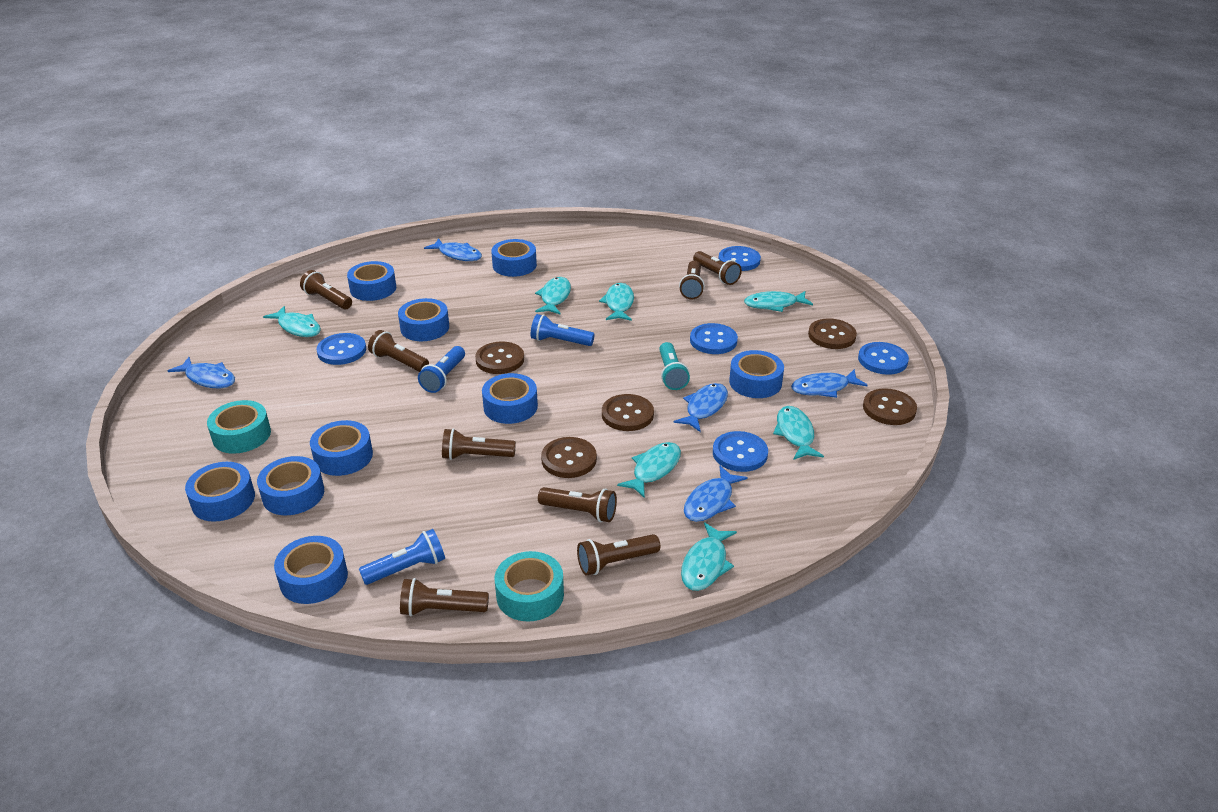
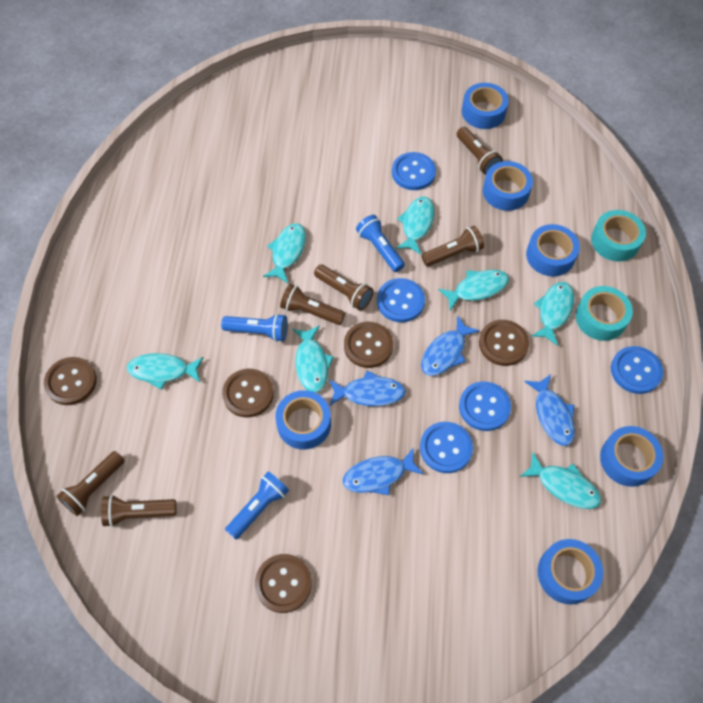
blue fish: 5 -> 4
blue tape: 9 -> 6
brown flashlight: 8 -> 6
turquoise flashlight: 1 -> 0

